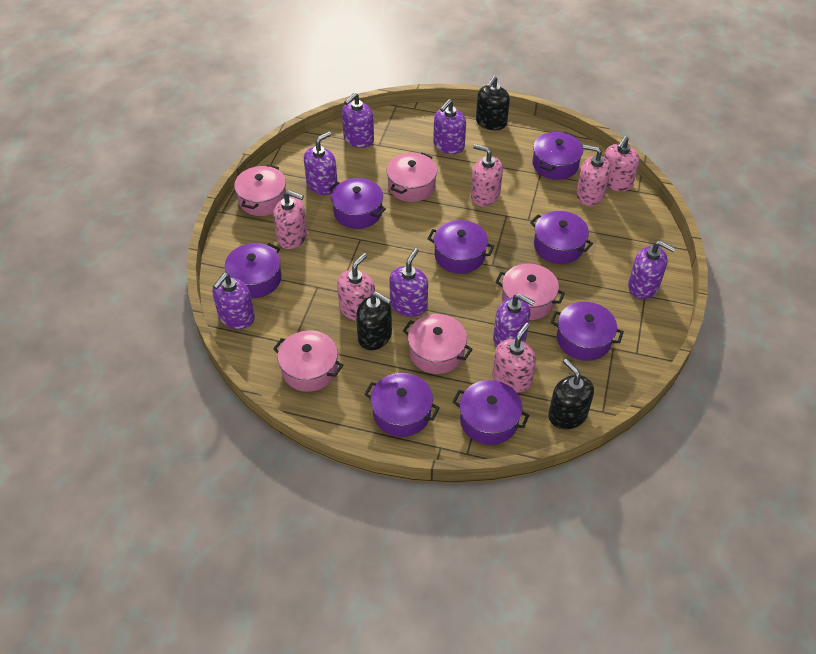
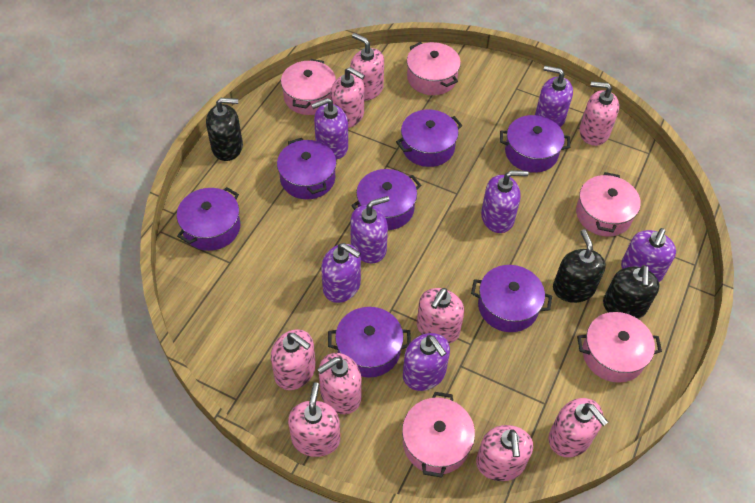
pink soap dispenser: 6 -> 9
purple pot: 8 -> 7

